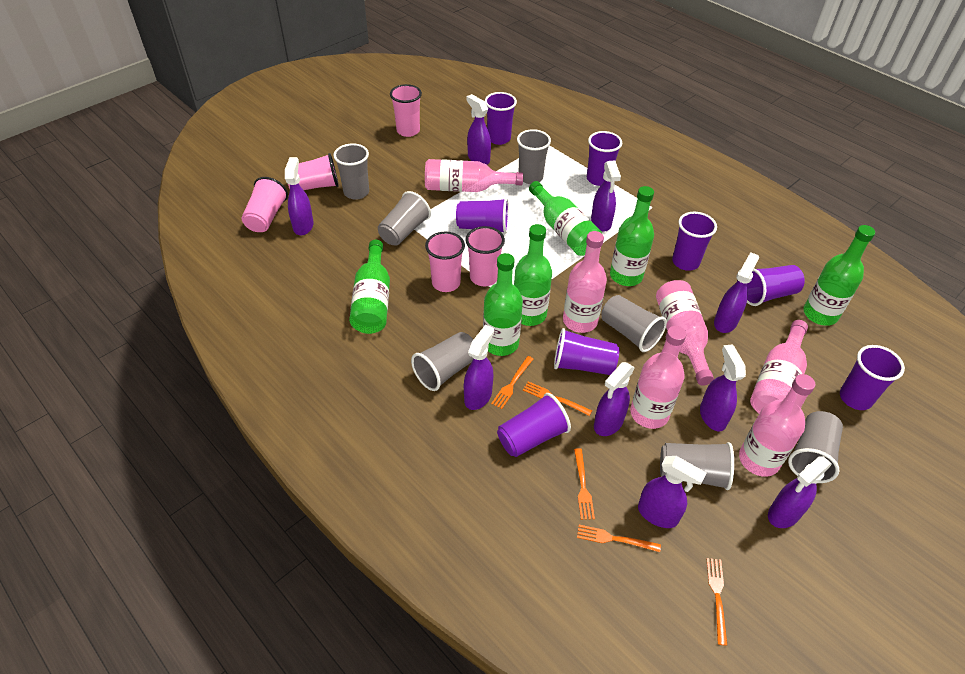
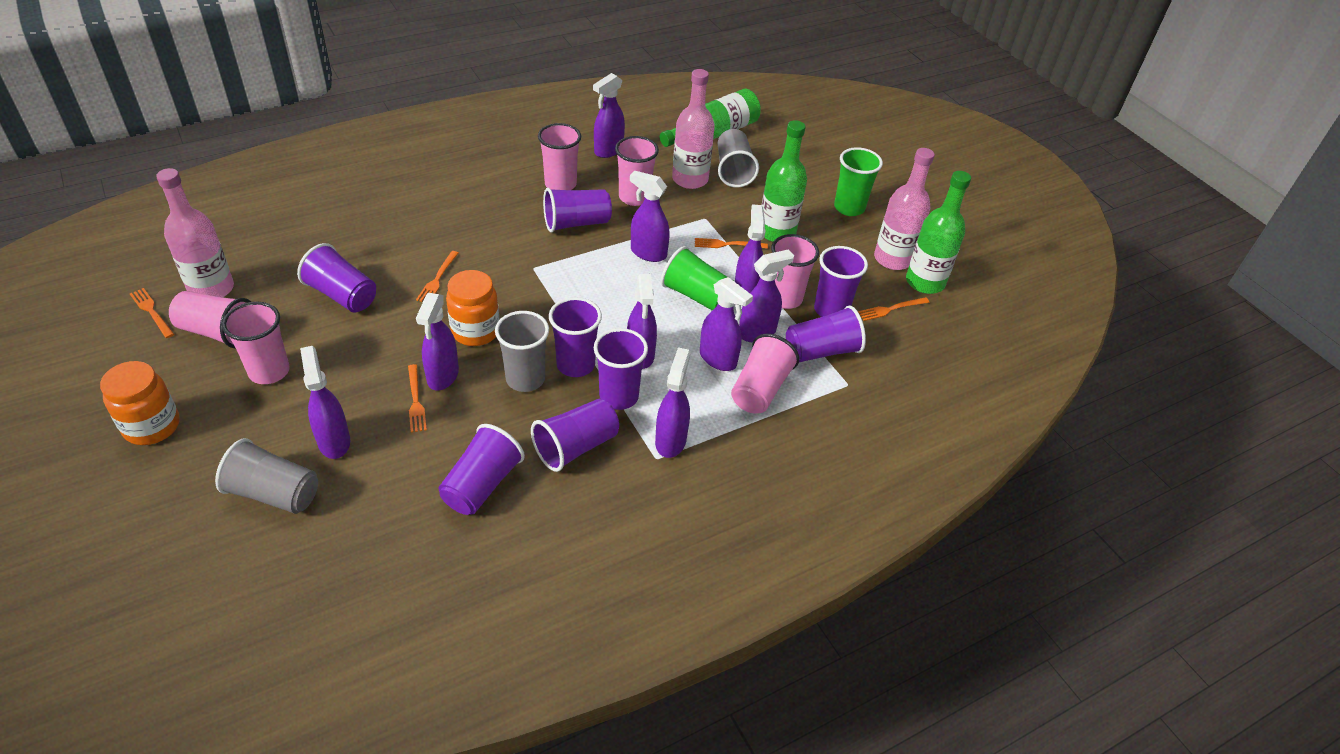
green bottle: 6 -> 3
green cup: 0 -> 2
grey cup: 7 -> 3
orange jar: 0 -> 2
pink bottle: 6 -> 3
pink cup: 5 -> 6

